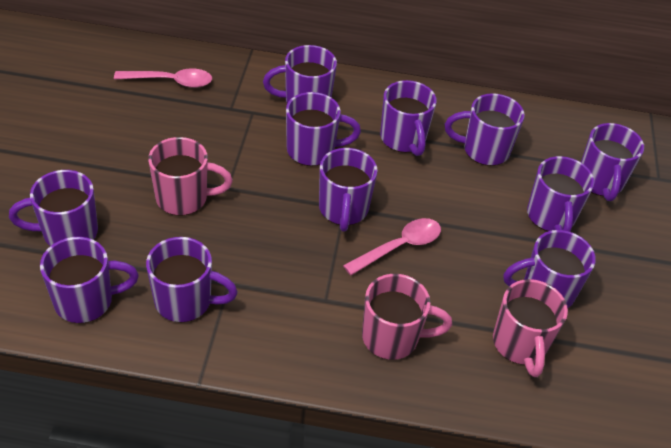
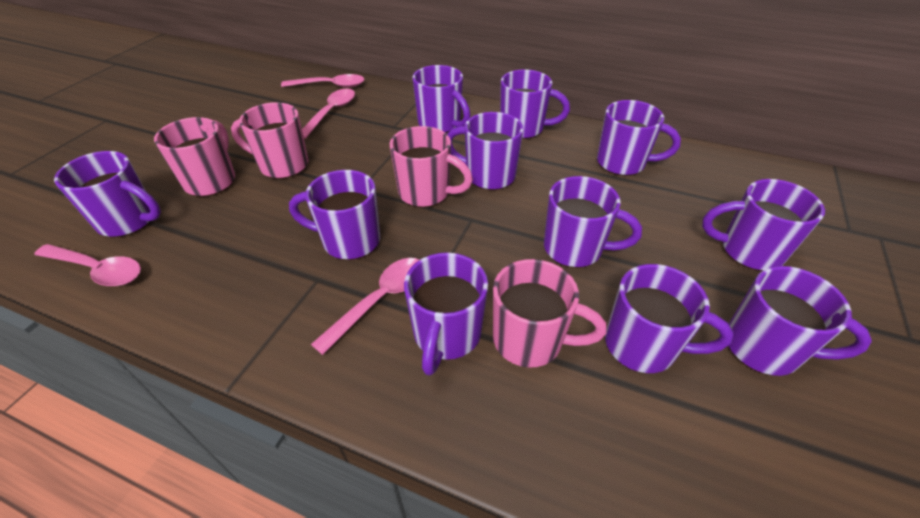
pink mug: 3 -> 4
pink spoon: 2 -> 4

